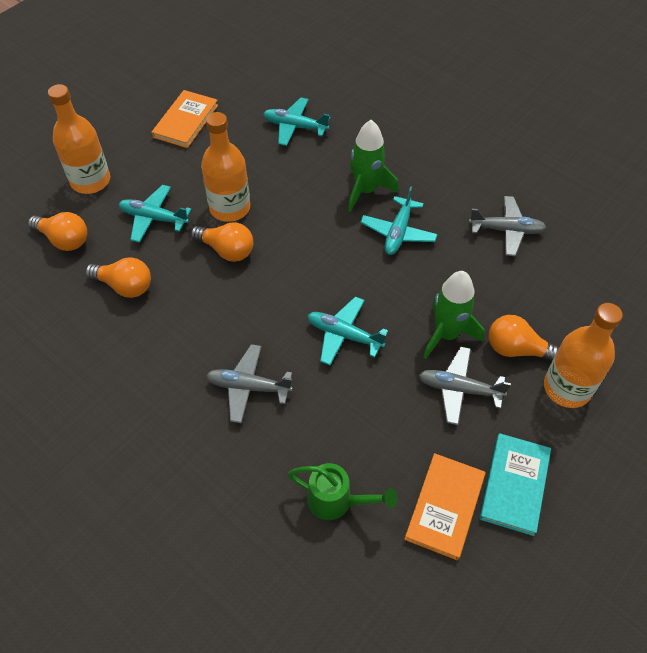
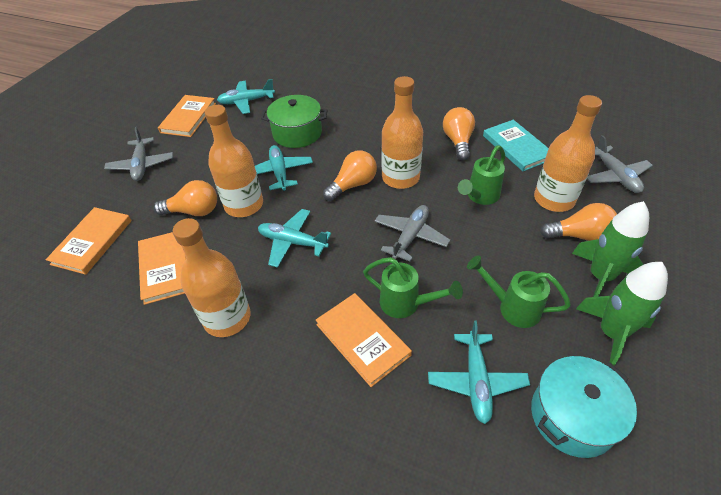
green pot: 0 -> 1
green watering can: 1 -> 3
orange book: 2 -> 4
orange bottle: 3 -> 4
turquoise pot: 0 -> 1

